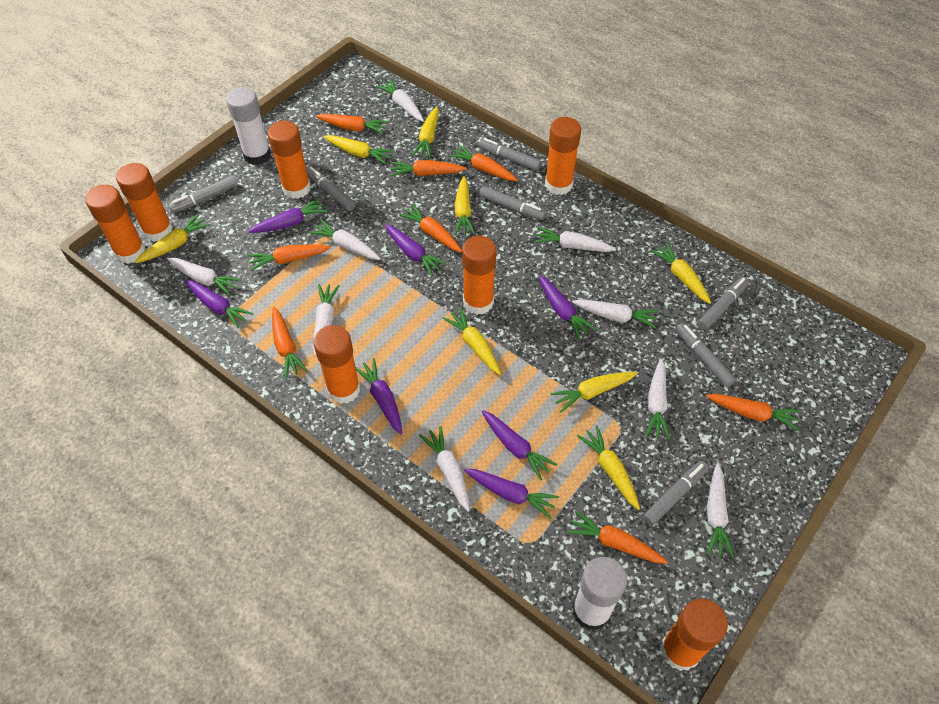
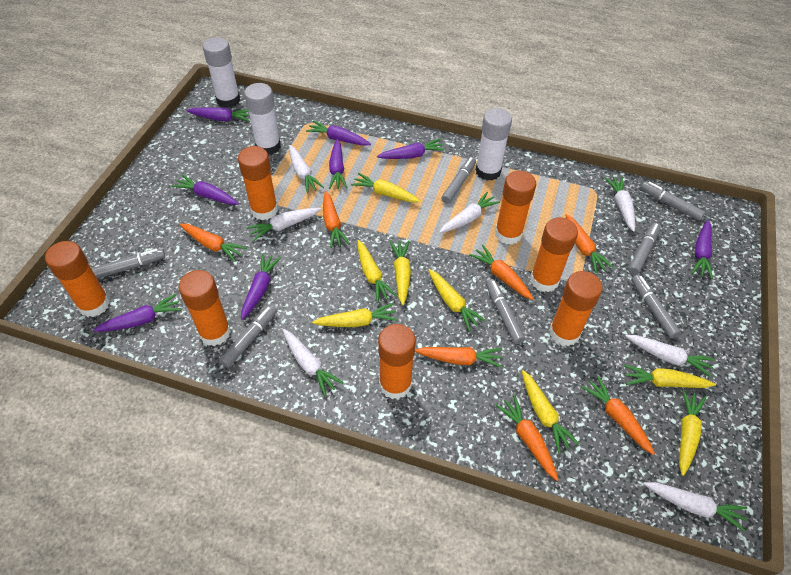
orange carrot: 8 -> 7
purple carrot: 7 -> 8
white carrot: 9 -> 7
white glue stick: 2 -> 3

